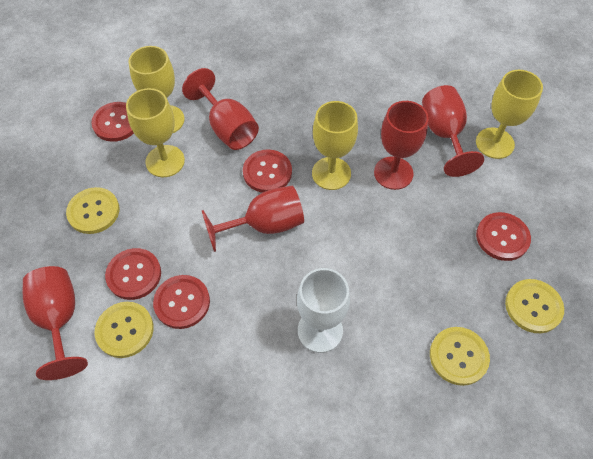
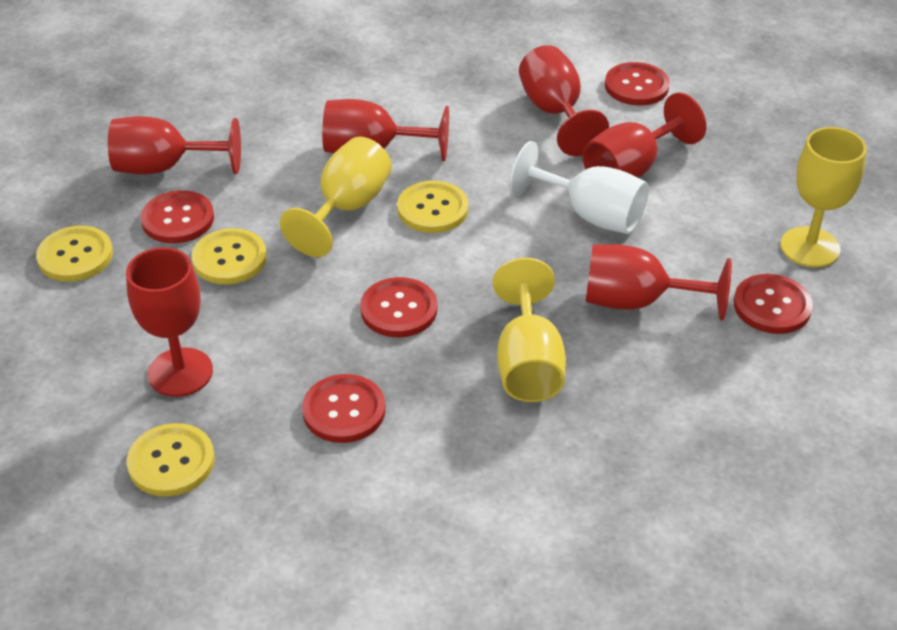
red goblet: 5 -> 6
yellow goblet: 4 -> 3

